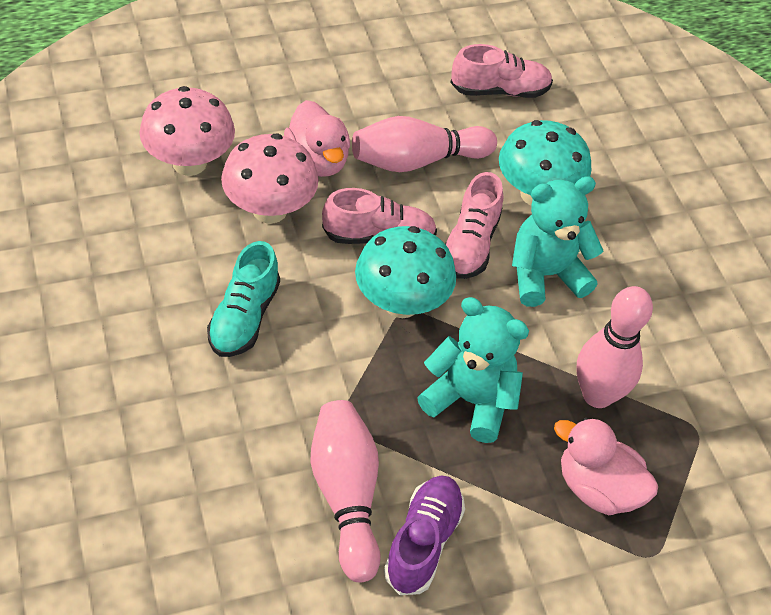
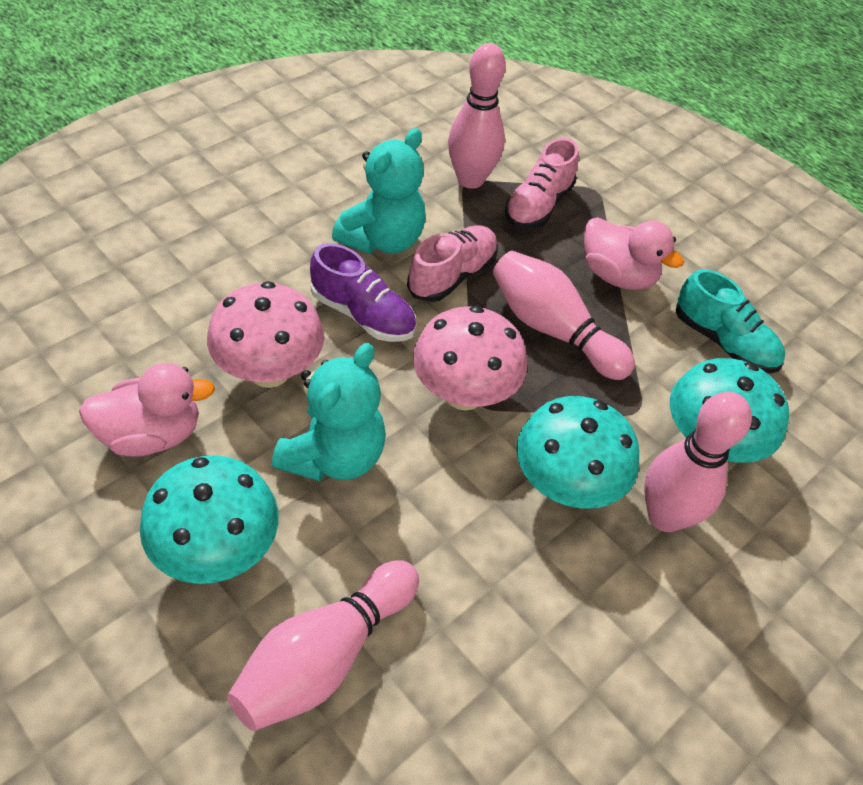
pink bowling pin: 3 -> 4
pink shoe: 3 -> 2
turquoise mushroom: 2 -> 3

